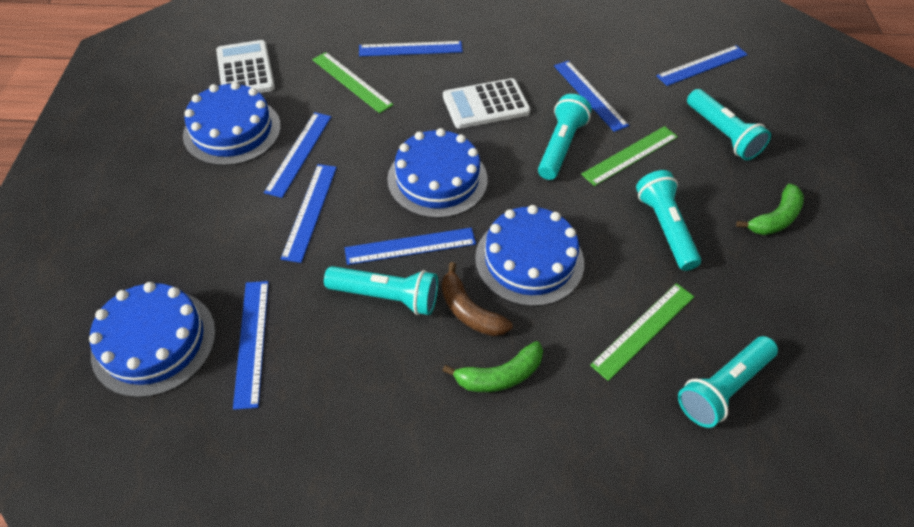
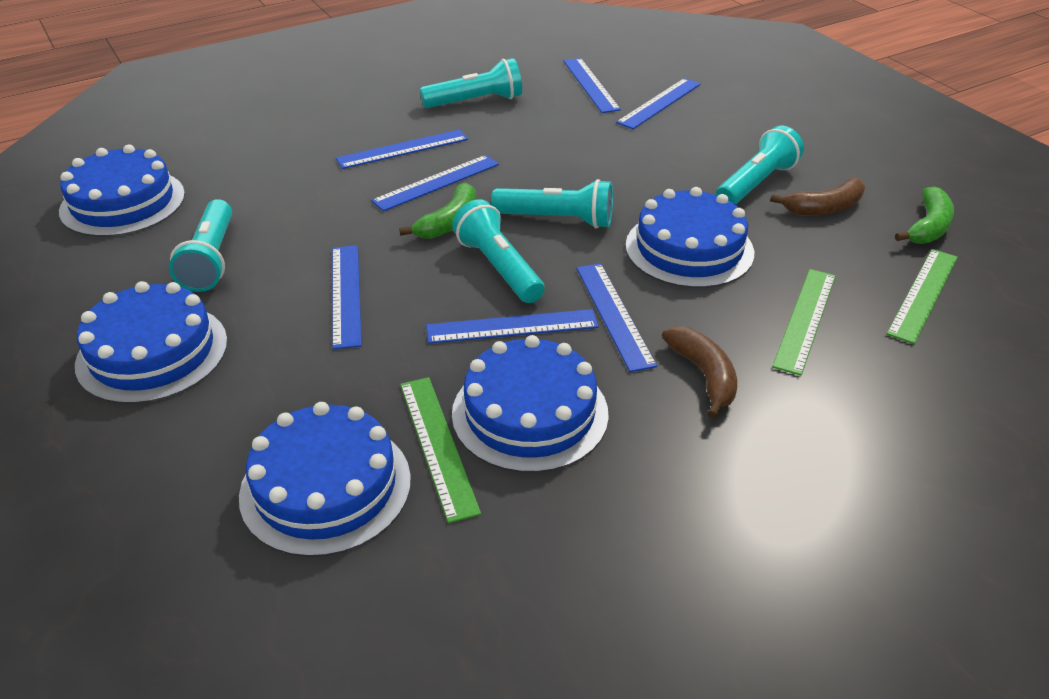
blue cake: 4 -> 5
brown banana: 1 -> 2
white calculator: 2 -> 0

